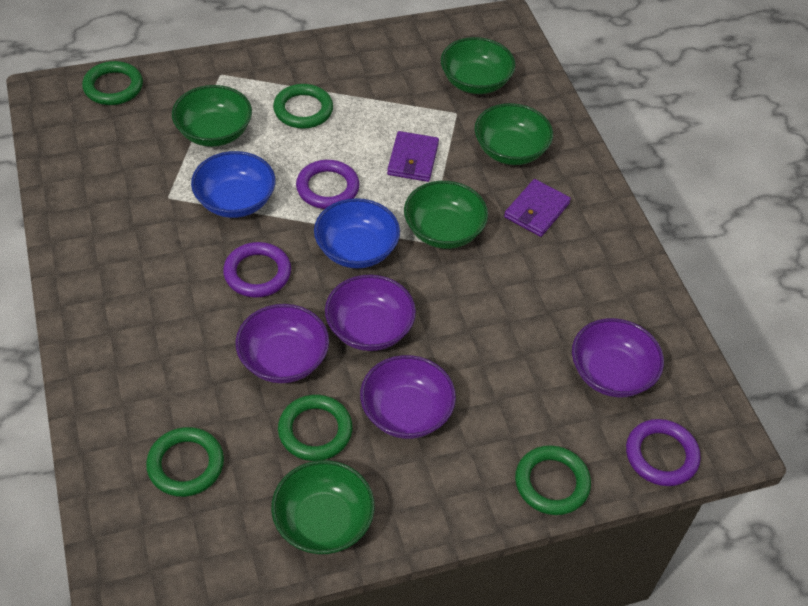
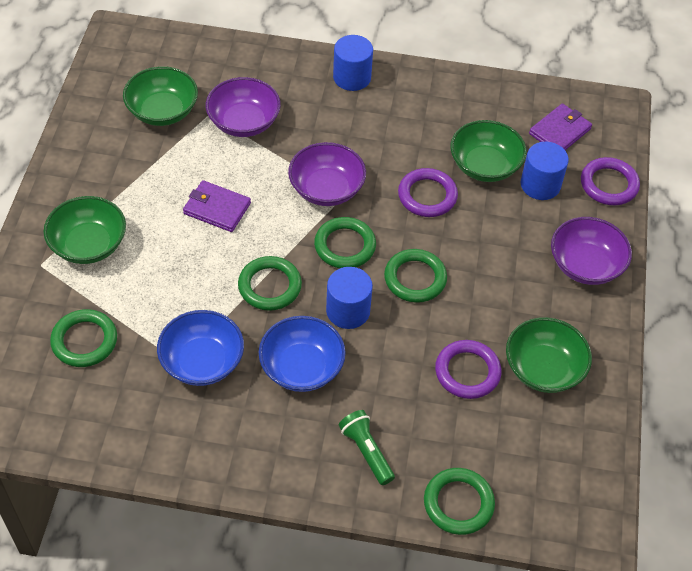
blue cylinder: 0 -> 3
green bowl: 5 -> 4
green flashlight: 0 -> 1
purple bowl: 4 -> 3

